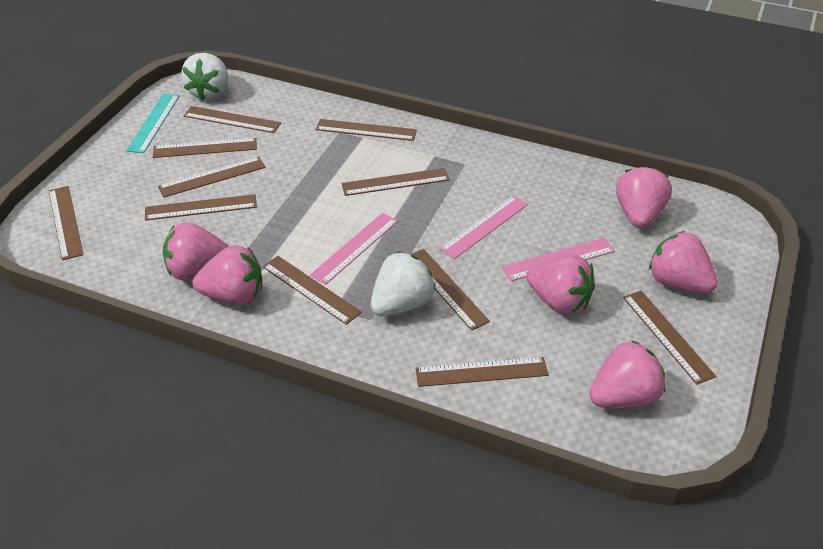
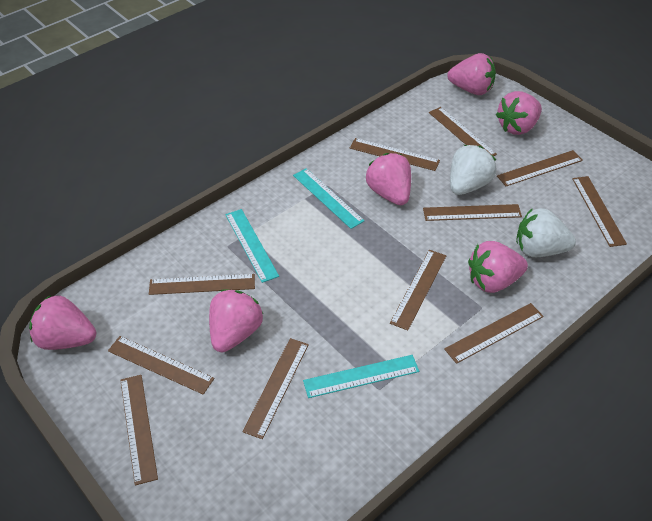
pink ruler: 3 -> 0
turquoise ruler: 1 -> 3

